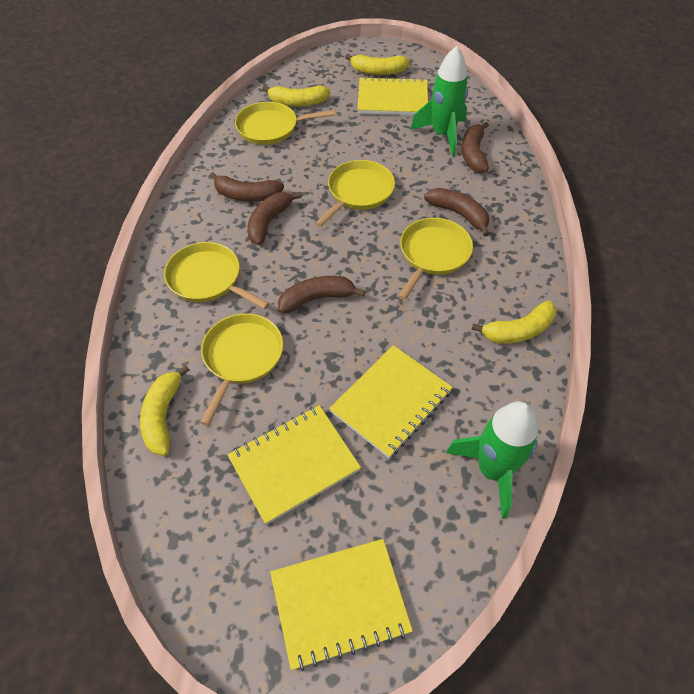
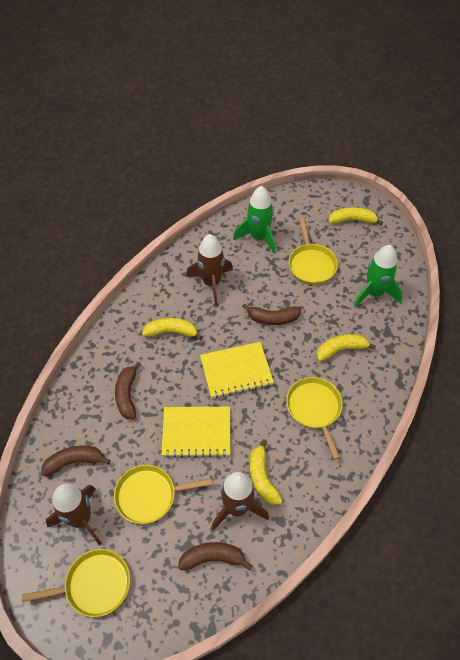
brown banana: 5 -> 4
brown rocket: 0 -> 3
yellow notebook: 4 -> 2
yellow pan: 5 -> 4

